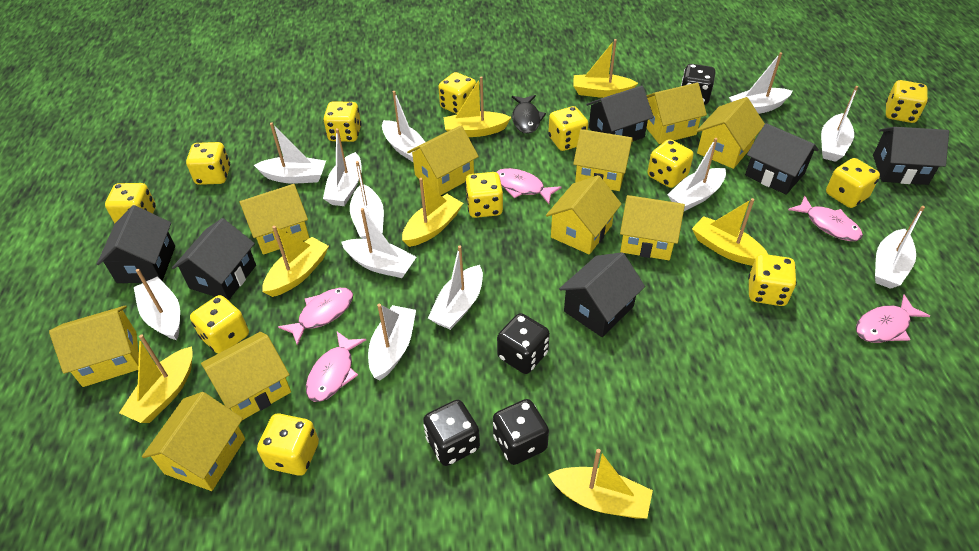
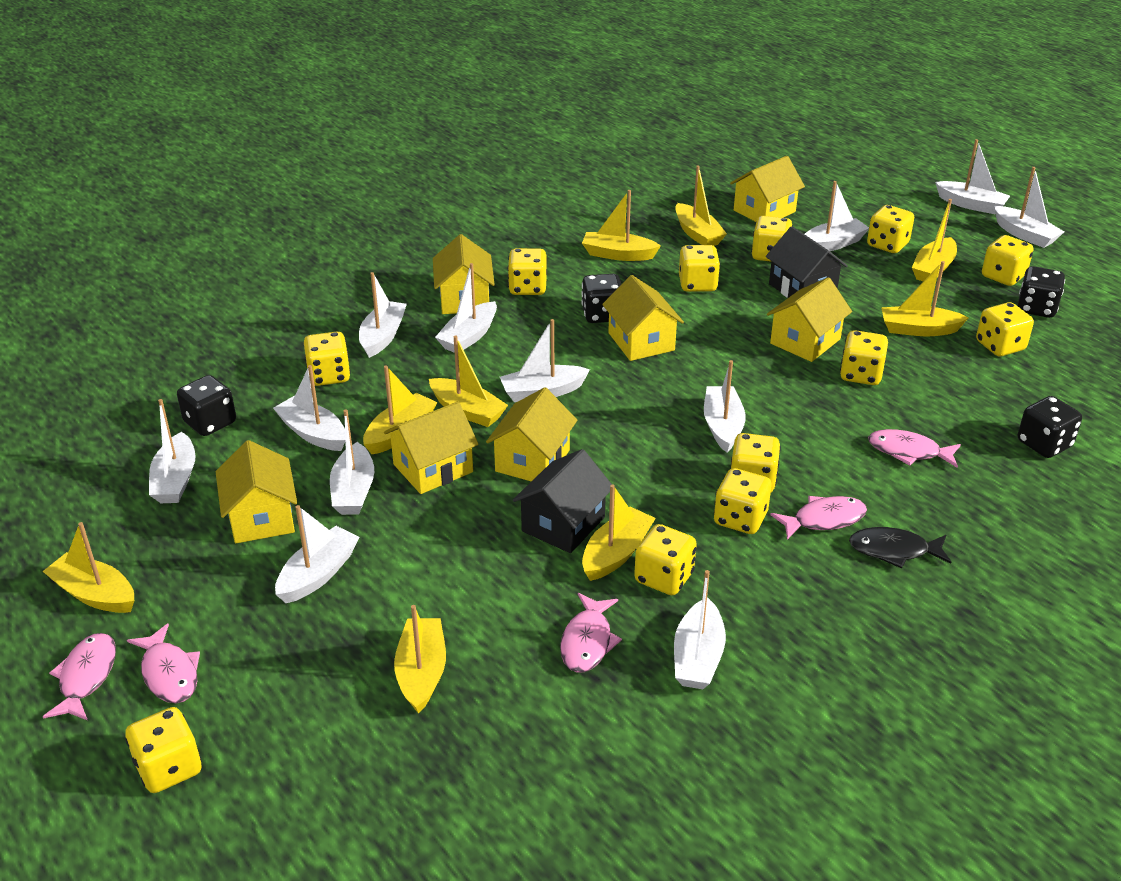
black house: 6 -> 2
yellow boat: 7 -> 9
yellow house: 10 -> 7

